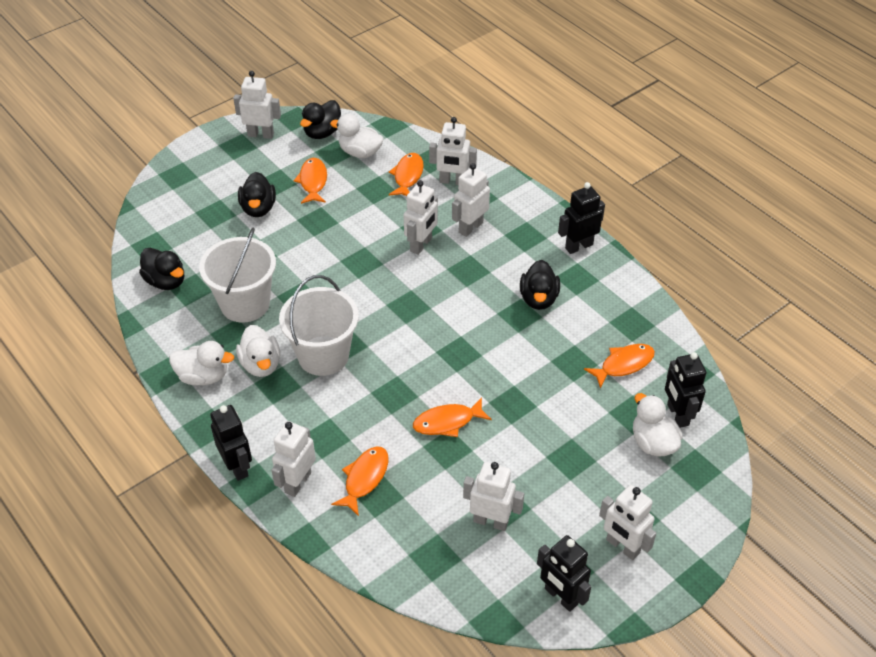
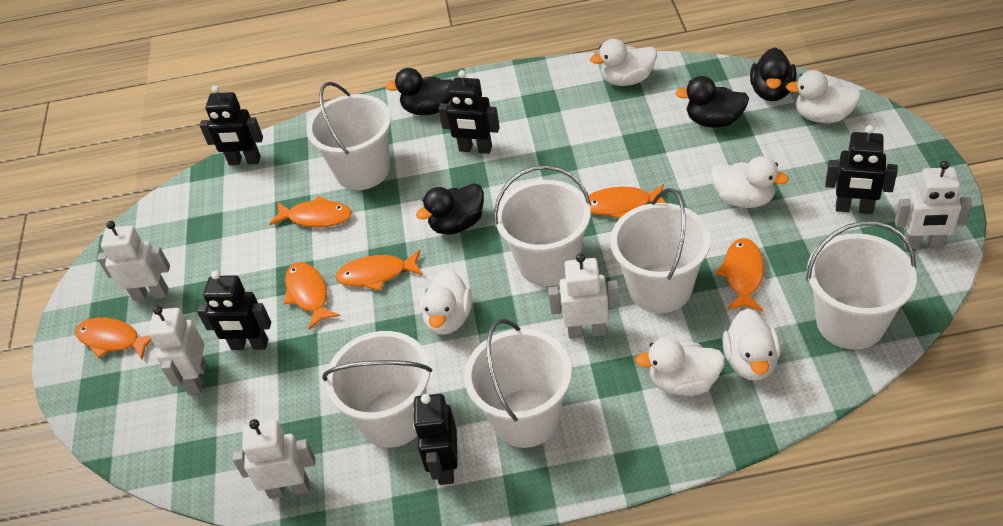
black robot: 4 -> 5
orange fish: 5 -> 6
white bucket: 2 -> 6
white duck: 4 -> 6
white robot: 7 -> 5

